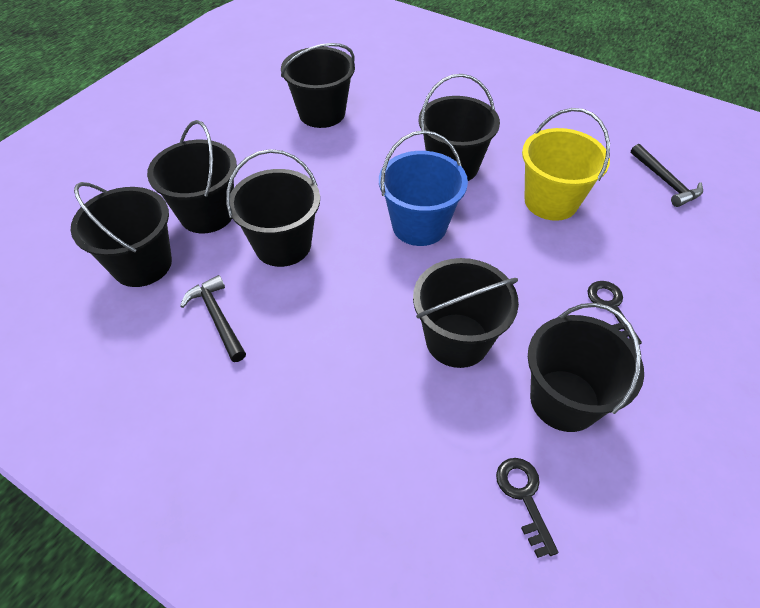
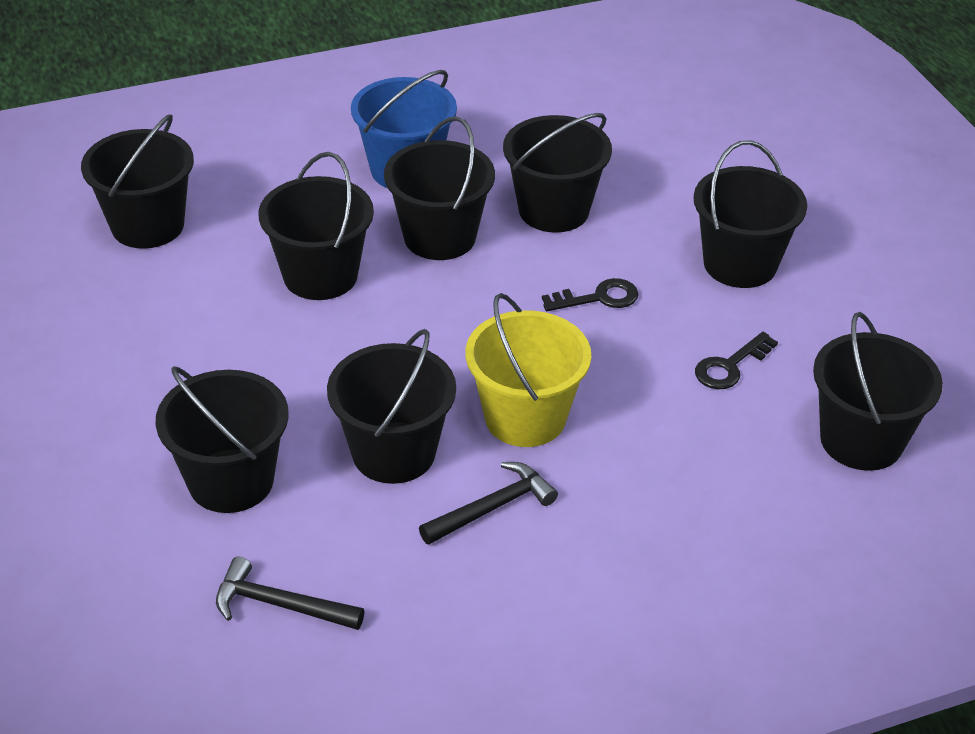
black bucket: 7 -> 8

